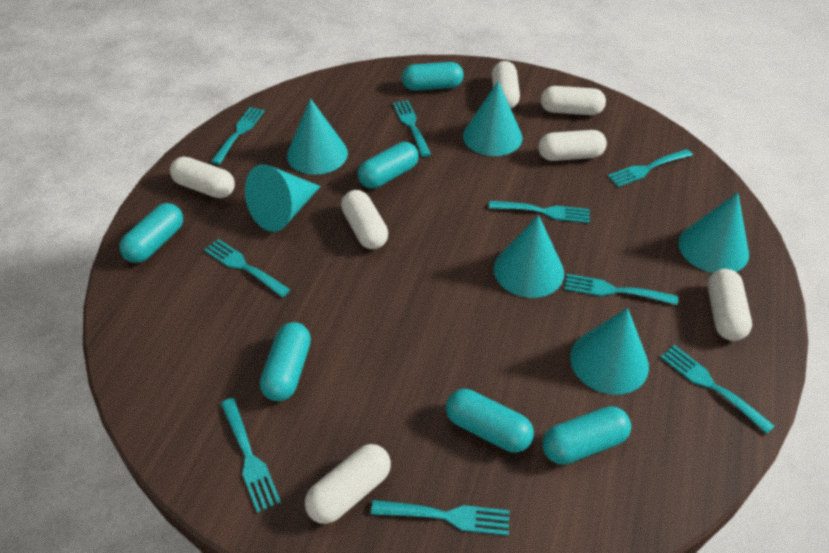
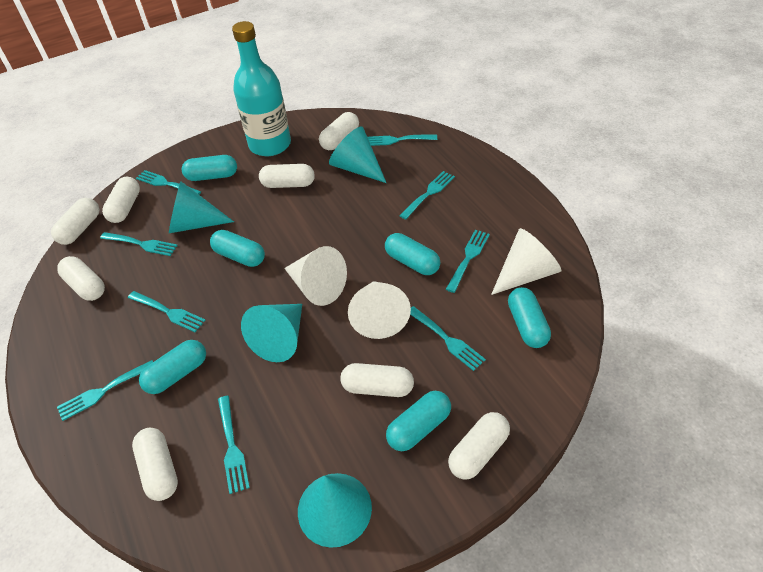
turquoise bottle: 0 -> 1
turquoise cone: 6 -> 4
white capsule: 7 -> 8
white cone: 0 -> 3

